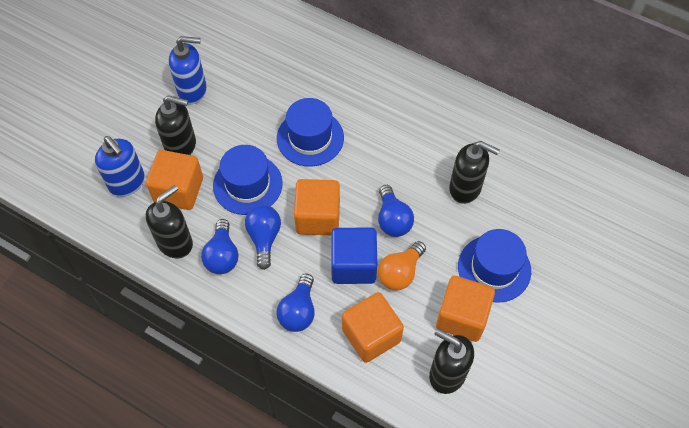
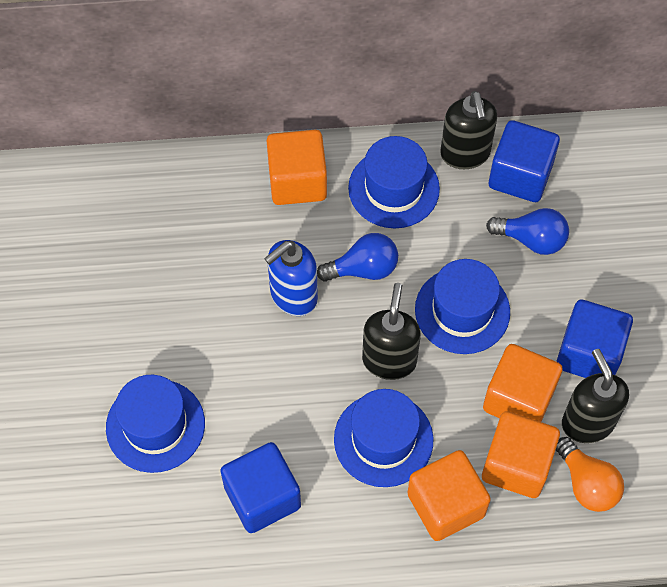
black soap dispenser: 4 -> 3
blue cube: 1 -> 3
blue hat: 3 -> 4
blue light bulb: 4 -> 2
blue soap dispenser: 2 -> 1

